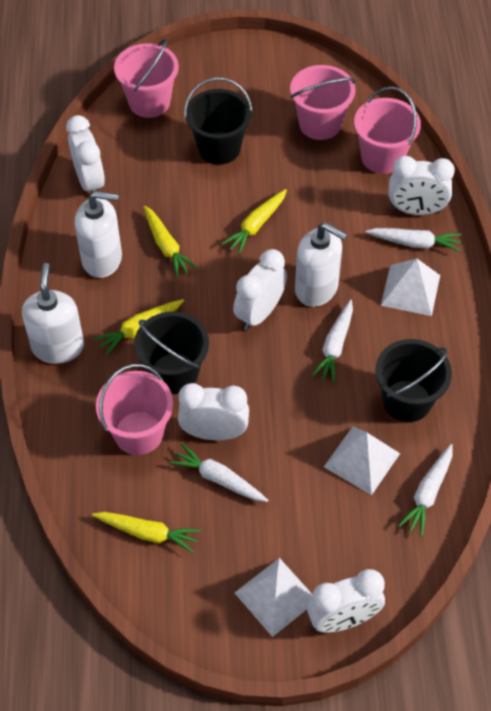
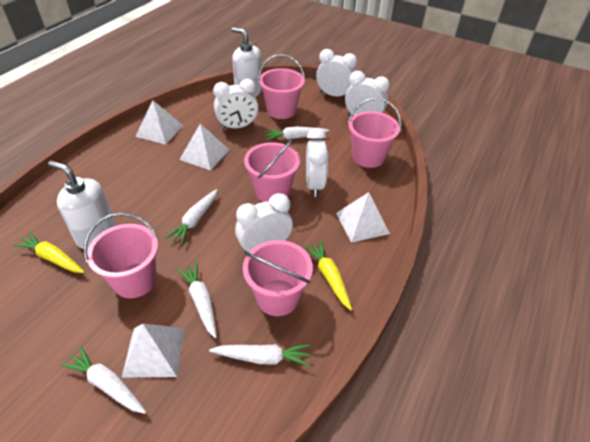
black bucket: 3 -> 0
pink bucket: 4 -> 5
white carrot: 4 -> 5
white pyramid: 3 -> 4
white soap dispenser: 3 -> 2
yellow carrot: 4 -> 2

